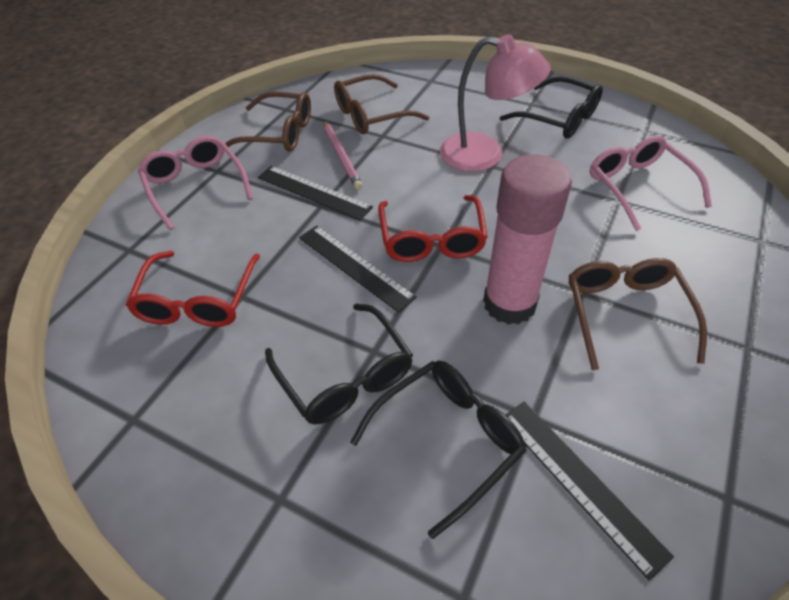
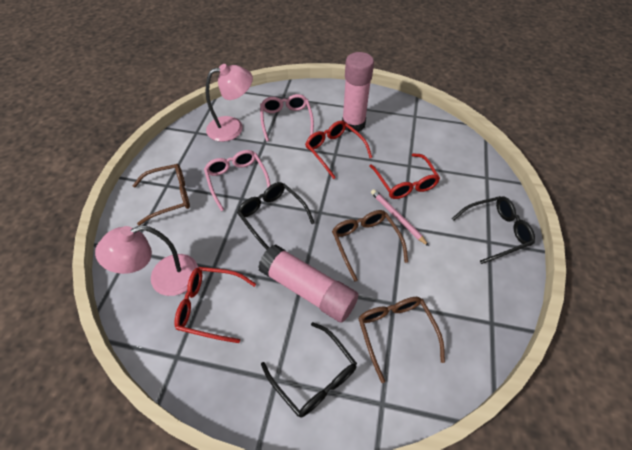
black ruler: 3 -> 0
pink glue stick: 1 -> 2
pink lamp: 1 -> 2
red glasses: 2 -> 3

